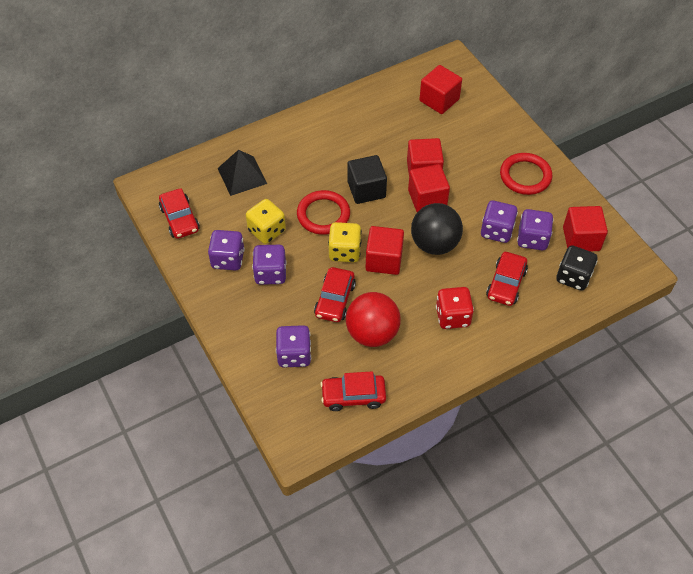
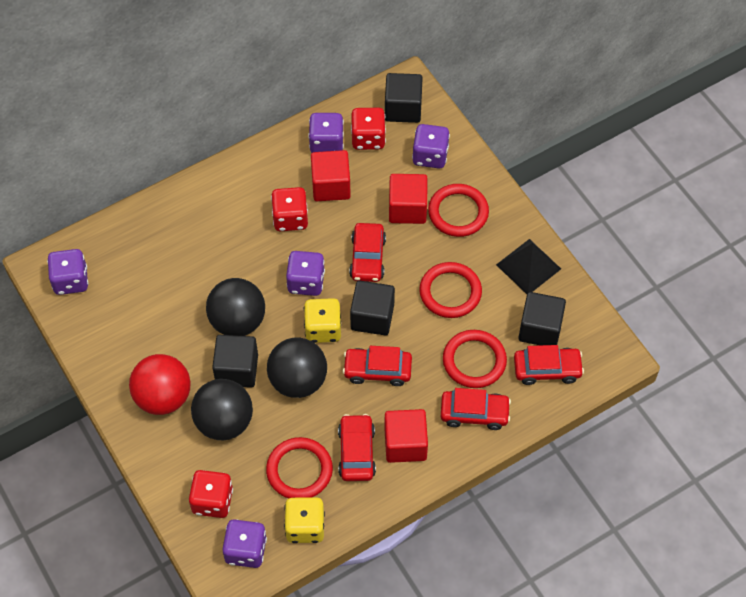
black ball: 1 -> 3
black cube: 1 -> 4
black dice: 1 -> 0
red car: 4 -> 5
red cube: 5 -> 3
red dice: 1 -> 3
red ring: 2 -> 4

